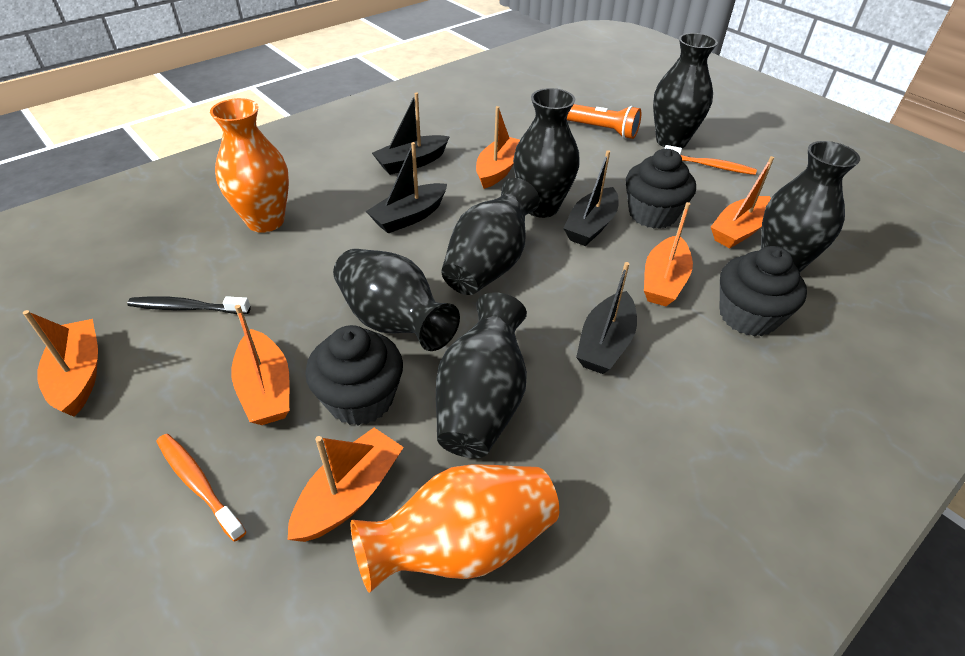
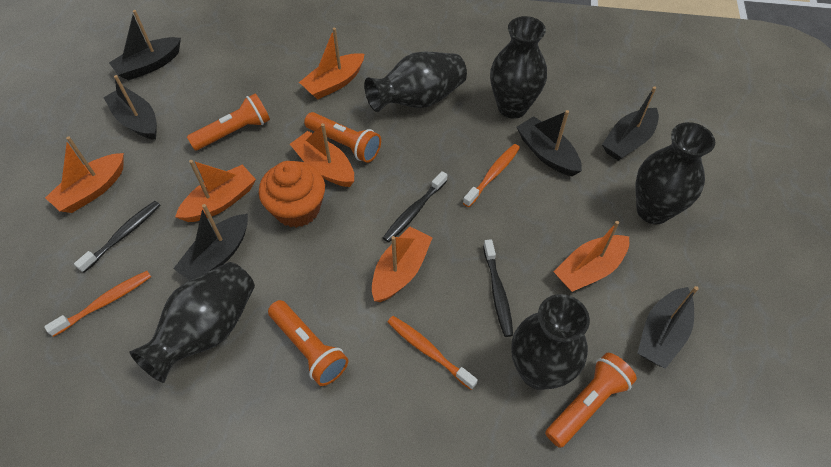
black boat: 4 -> 6
black cupcake: 3 -> 0
black toothbrush: 1 -> 3
black vase: 6 -> 5
orange cupcake: 0 -> 1
orange flashlight: 1 -> 4
orange toothbrush: 2 -> 3
orange vase: 2 -> 0

